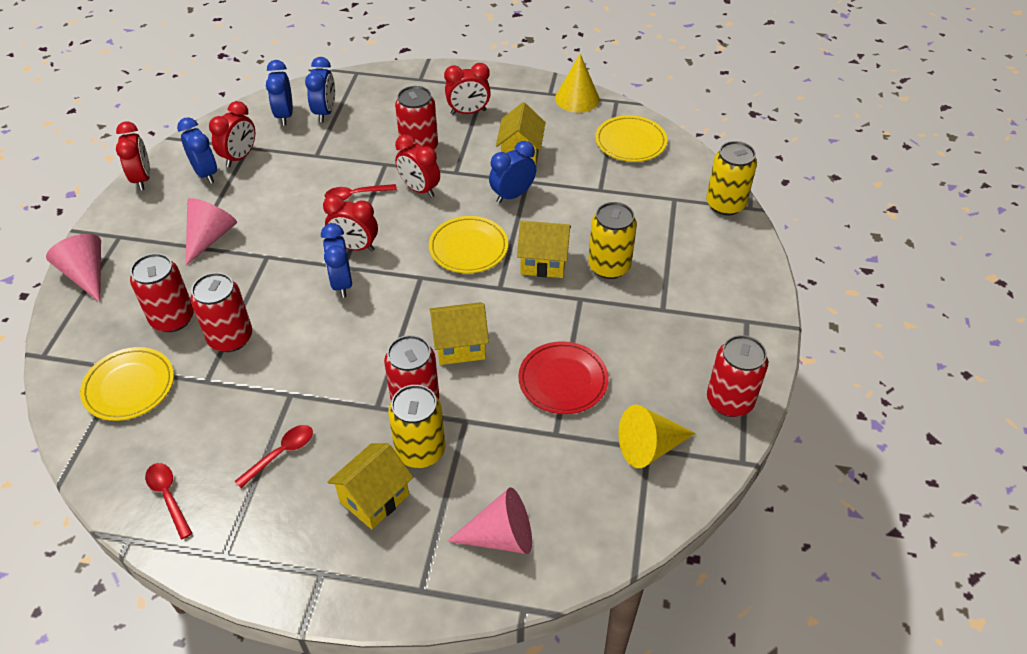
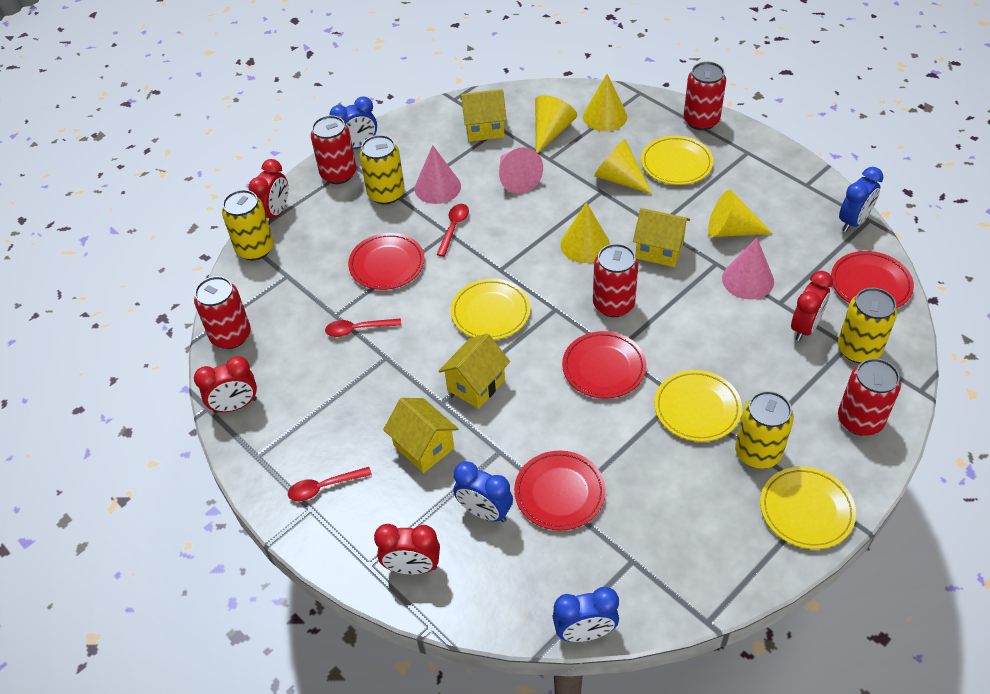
blue clock: 5 -> 4
red clock: 5 -> 4
red plate: 1 -> 4
yellow can: 3 -> 4
yellow cone: 2 -> 5
yellow plate: 3 -> 4

